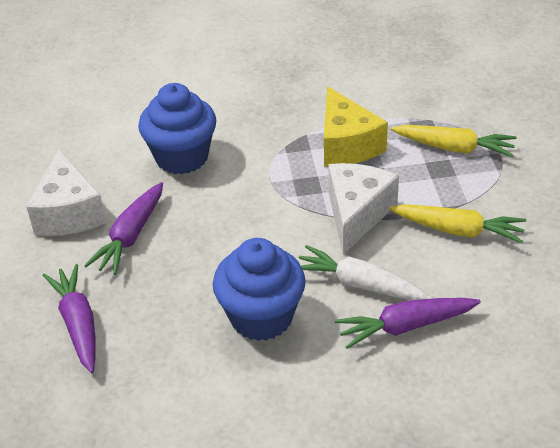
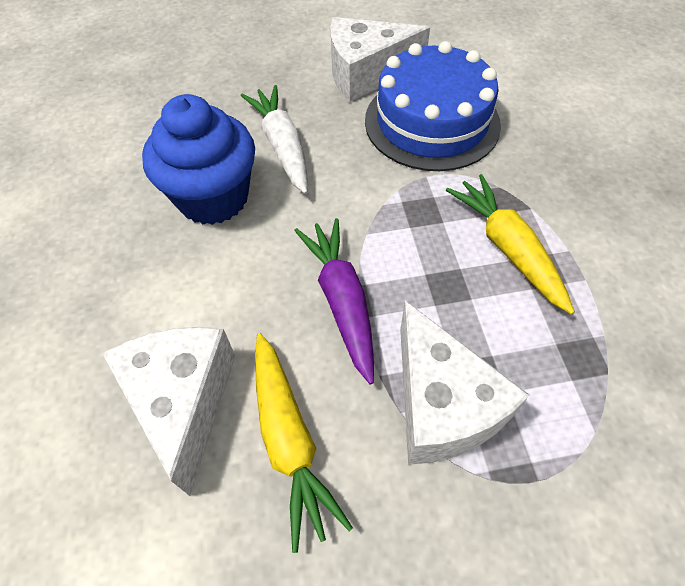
blue cake: 0 -> 1
blue cupcake: 2 -> 1
purple carrot: 3 -> 1
white cheese: 2 -> 3
yellow cheese: 1 -> 0

